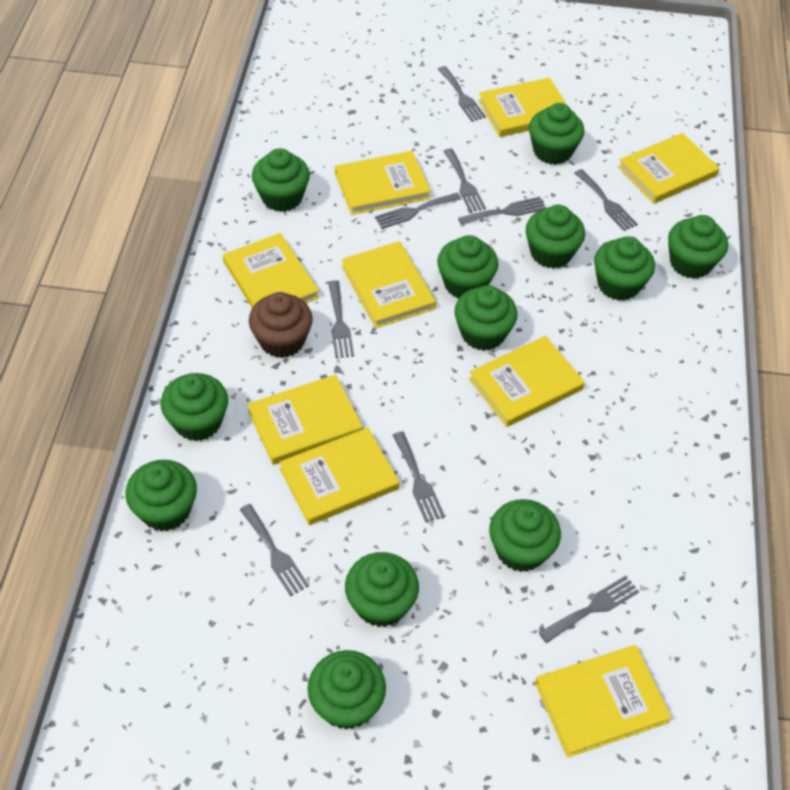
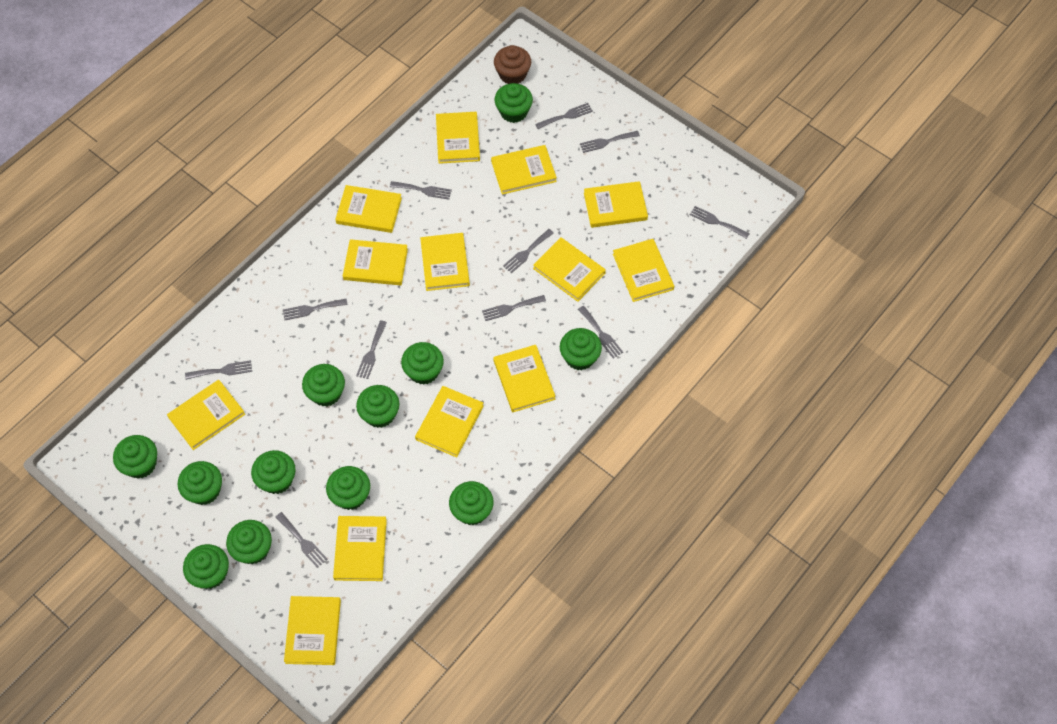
grey fork: 9 -> 11
yellow book: 9 -> 13

